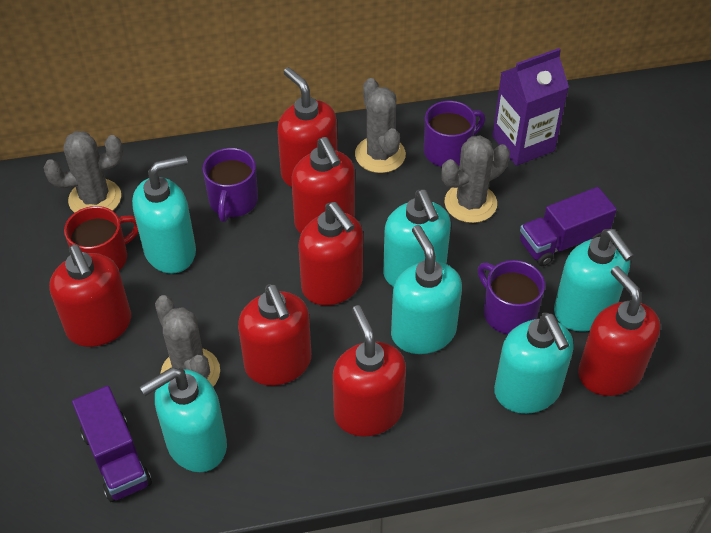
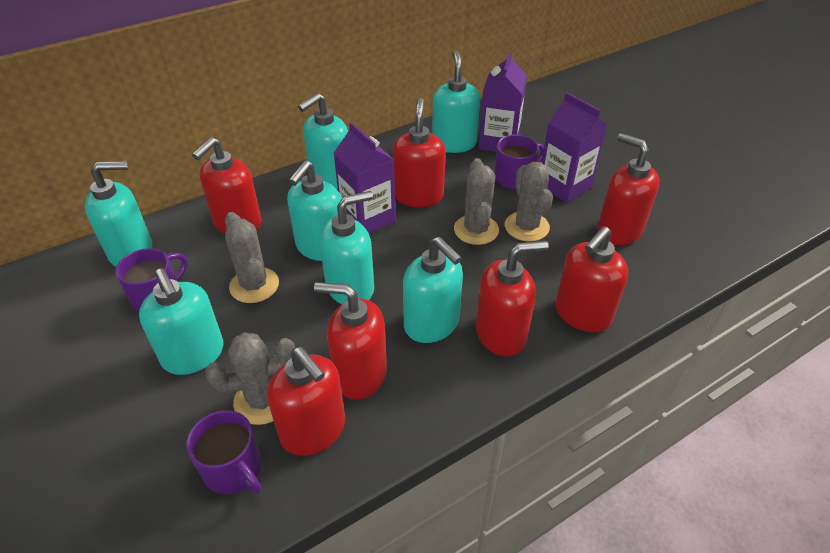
purple carton: 1 -> 3
purple truck: 2 -> 0
red mug: 1 -> 0
turquoise soap dispenser: 6 -> 7

